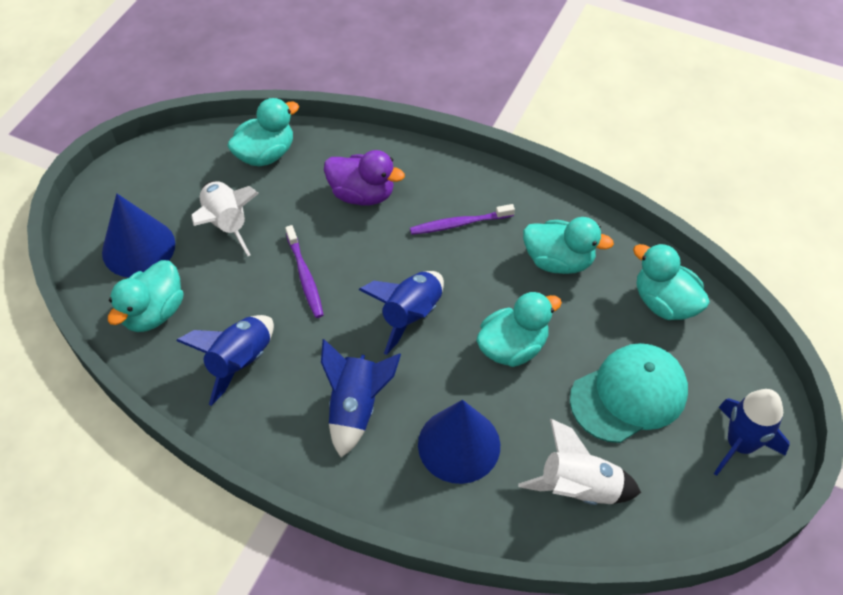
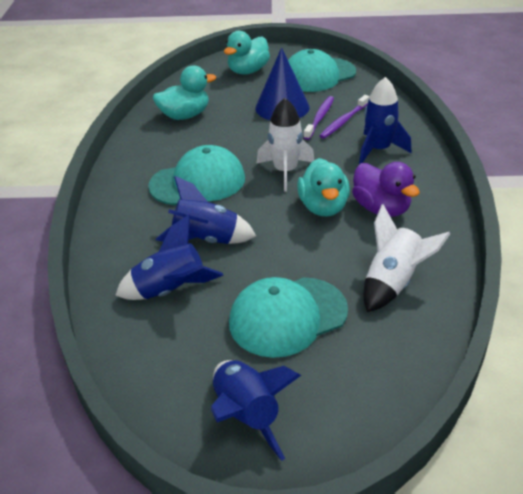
blue cone: 2 -> 1
turquoise cap: 1 -> 3
turquoise duck: 5 -> 3

